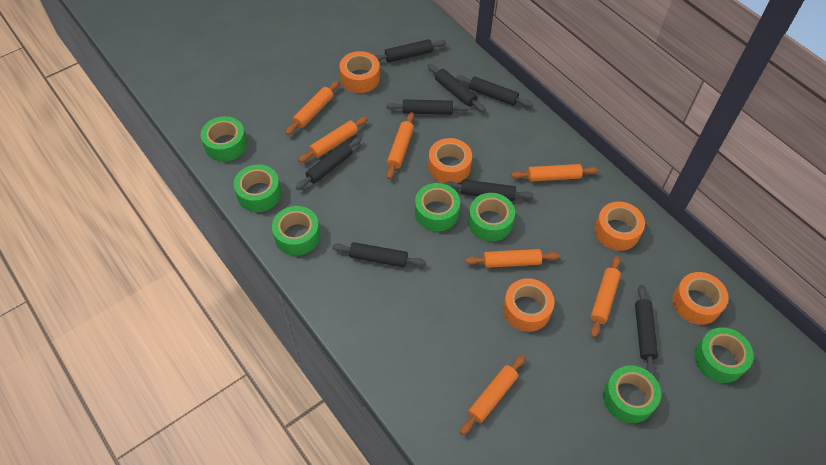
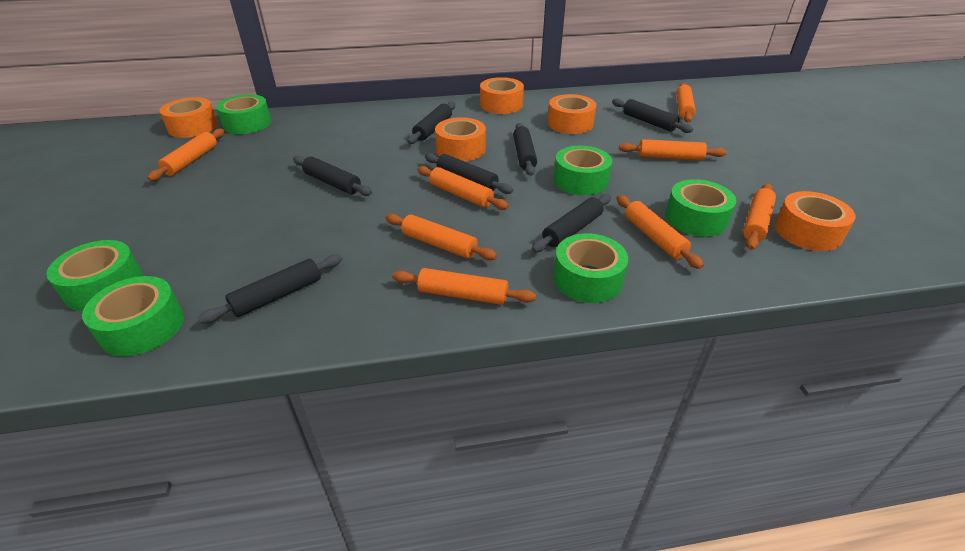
black rolling pin: 8 -> 7
green tape: 7 -> 6
orange rolling pin: 7 -> 8

